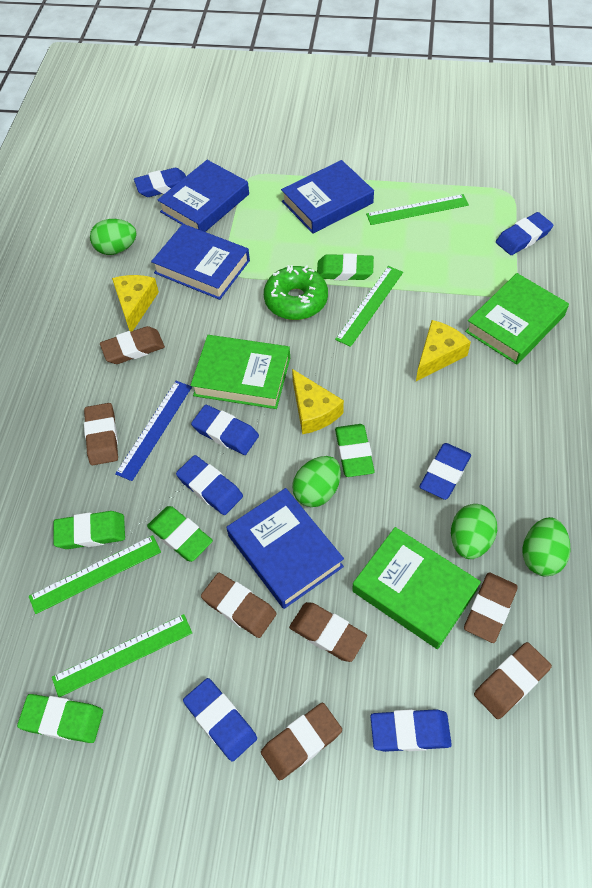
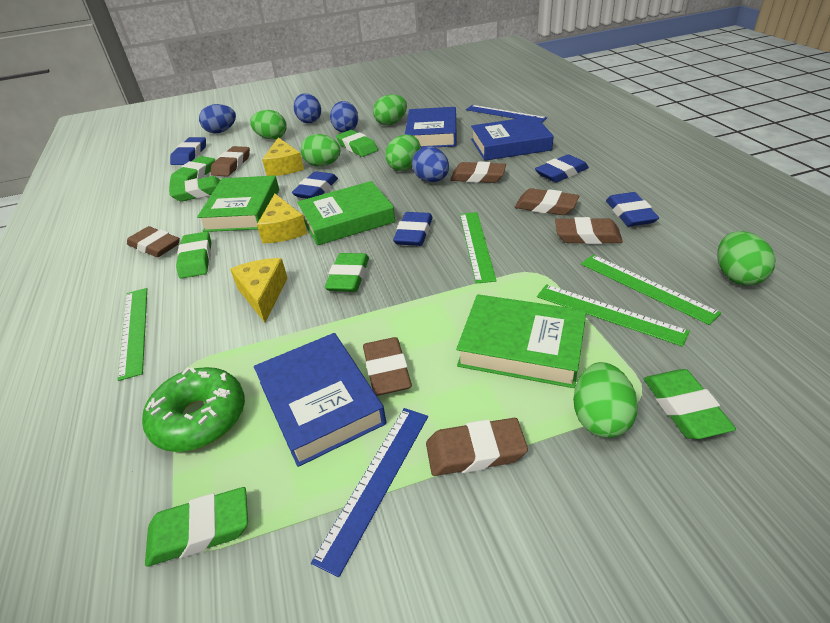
blue book: 4 -> 3
blue egg: 0 -> 4
blue eraser: 7 -> 5
blue ruler: 1 -> 2
green egg: 4 -> 6
green eraser: 5 -> 7

